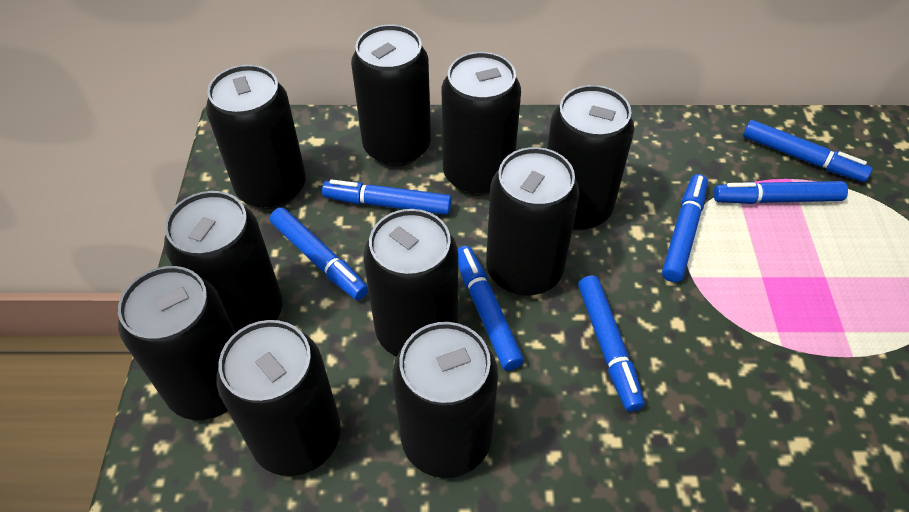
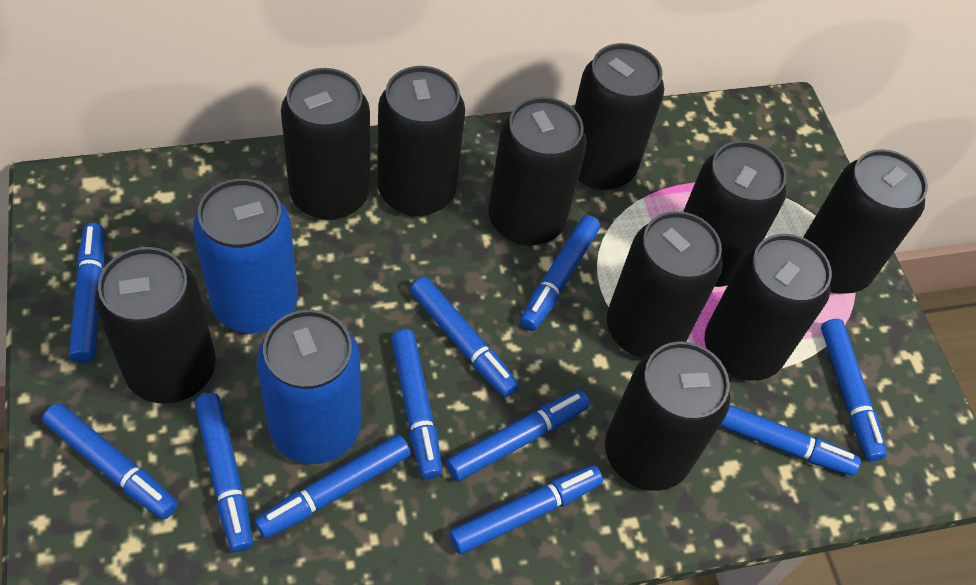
blue can: 0 -> 2
blue marker: 7 -> 11

